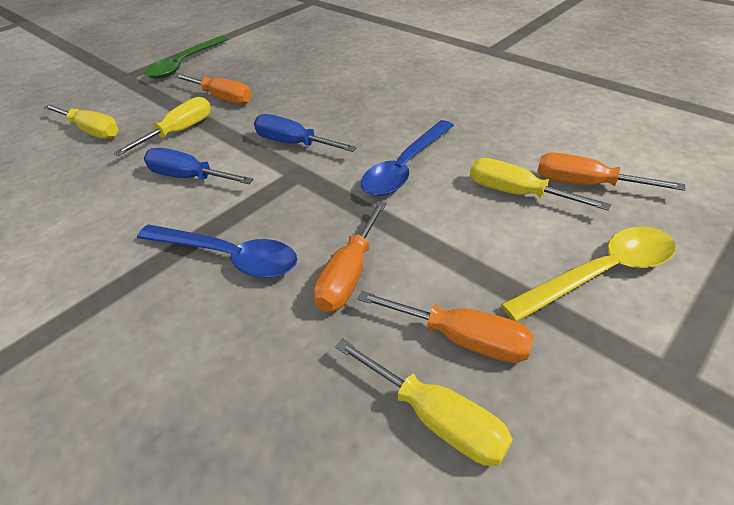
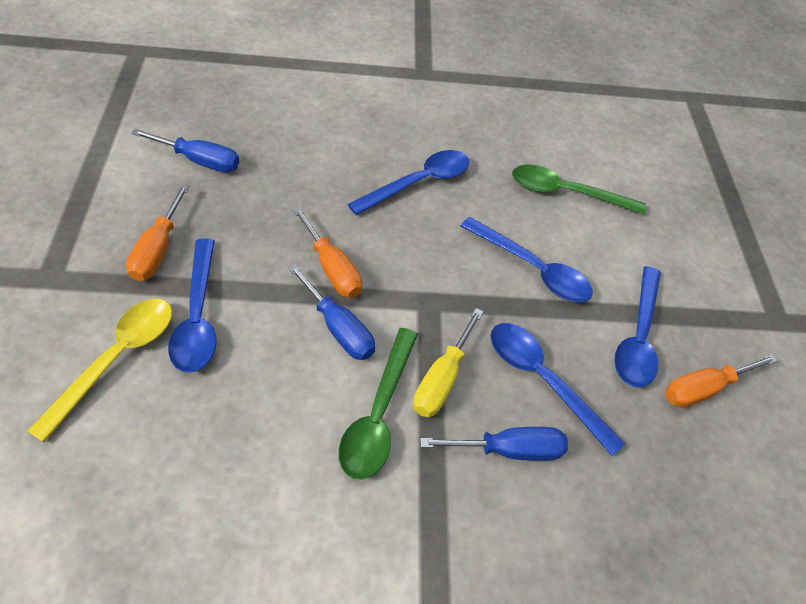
blue screwdriver: 2 -> 3
blue spoon: 2 -> 5
green spoon: 1 -> 2
orange screwdriver: 4 -> 3
yellow screwdriver: 4 -> 1

